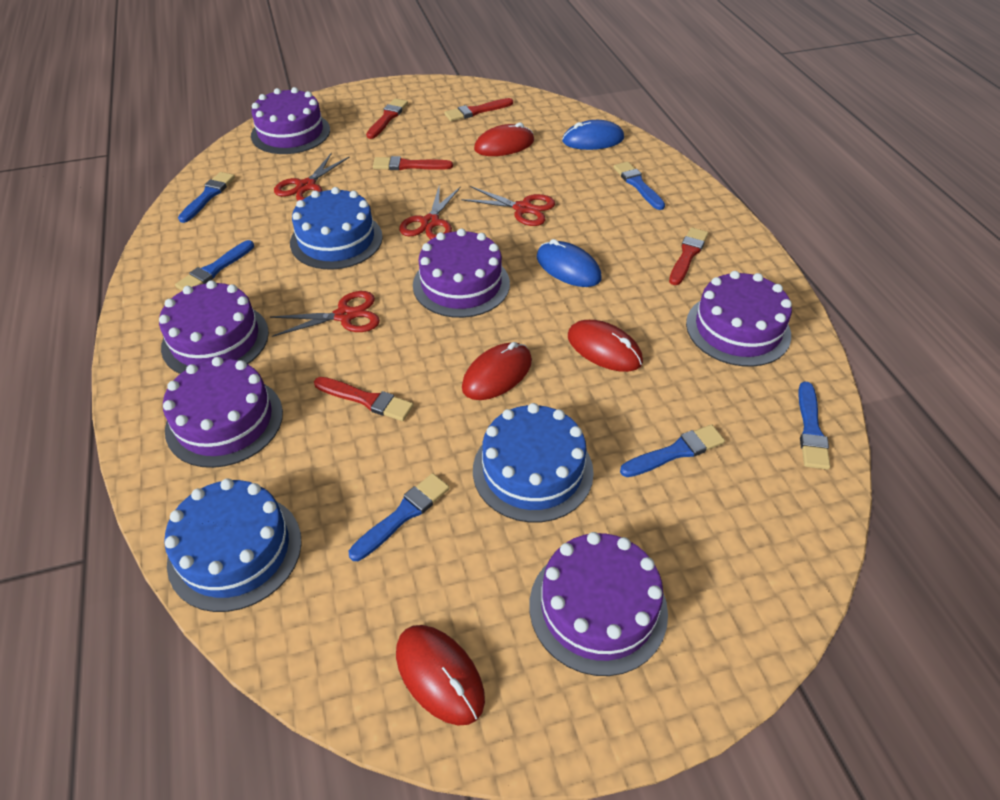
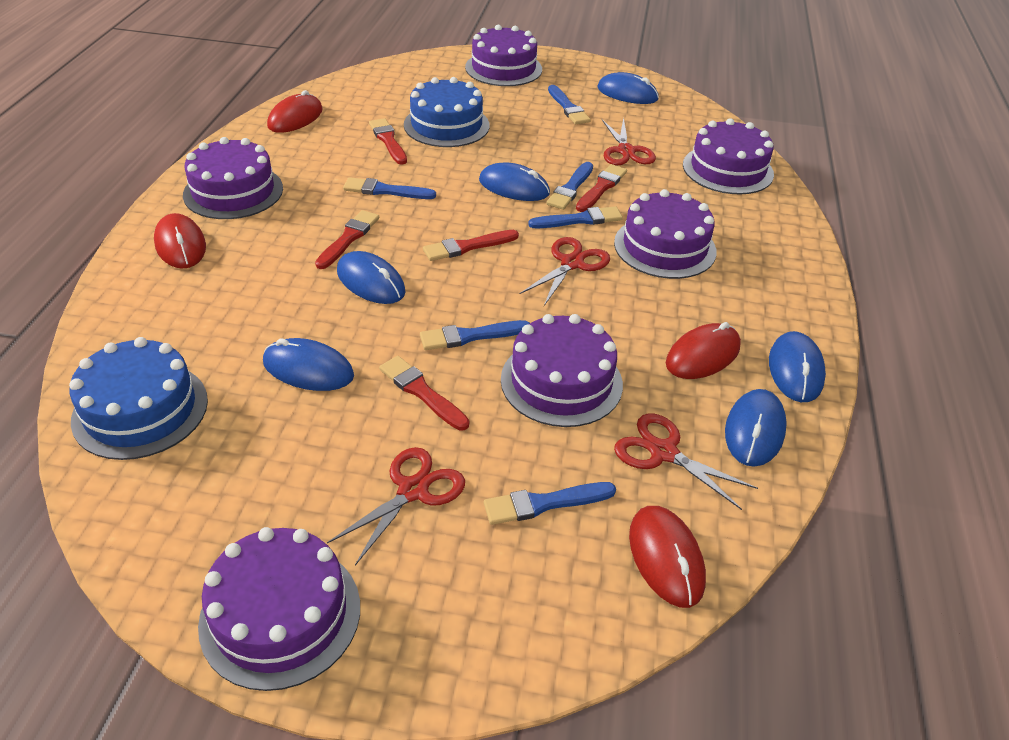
blue cake: 3 -> 2
blue mouse: 2 -> 6

